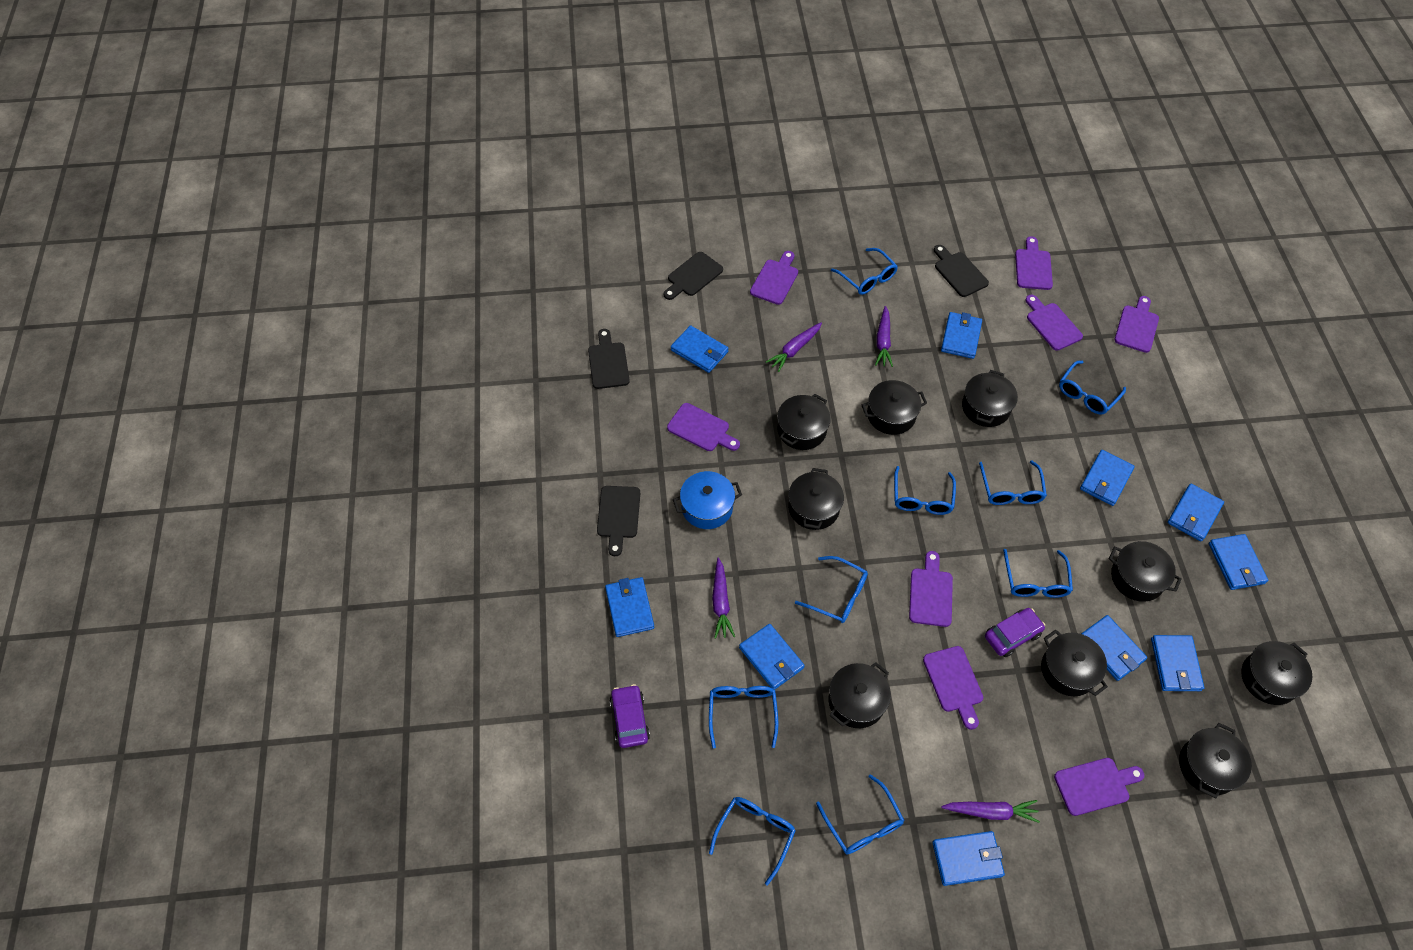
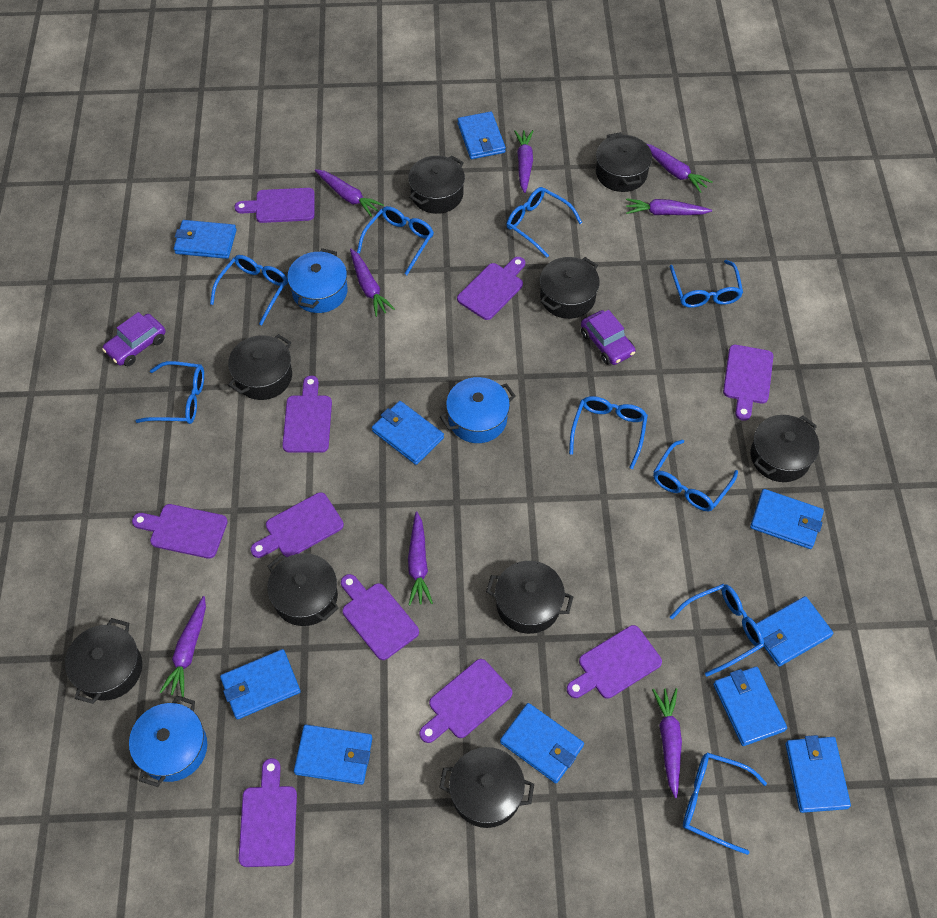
black cutting board: 4 -> 0
blue pot: 1 -> 3
purple carrot: 4 -> 8
purple cutting board: 8 -> 10

